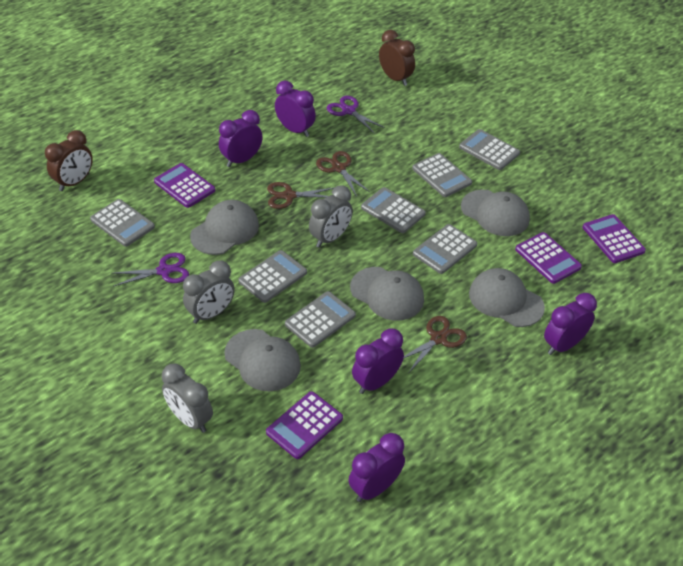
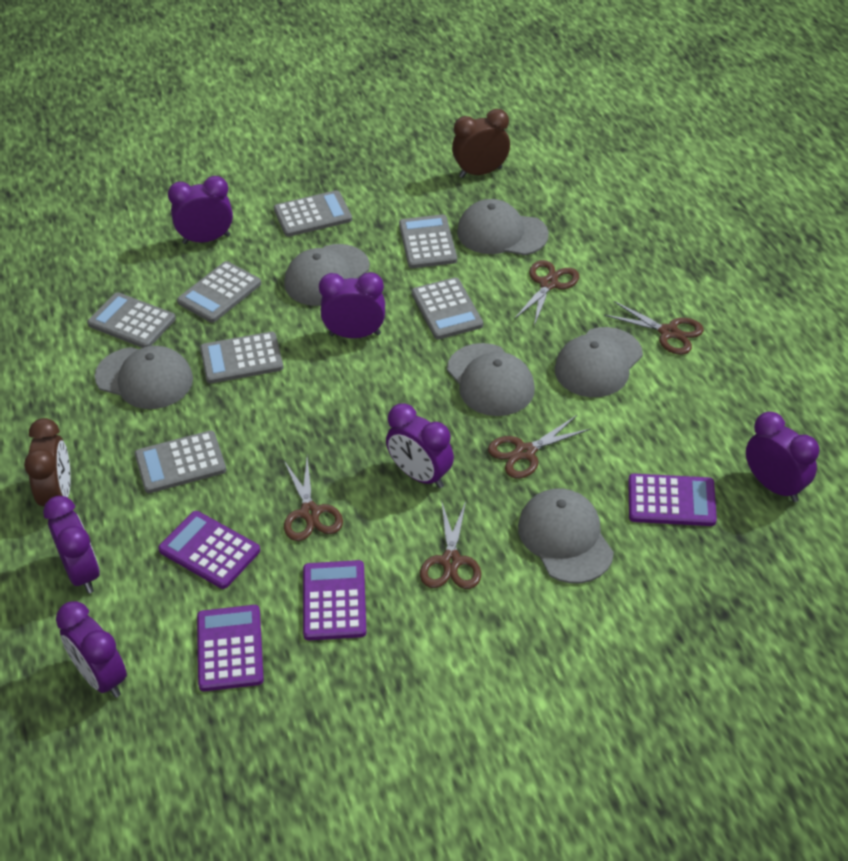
brown scissors: 3 -> 5
grey cap: 5 -> 6
grey clock: 3 -> 0
purple clock: 5 -> 6
purple scissors: 2 -> 0

